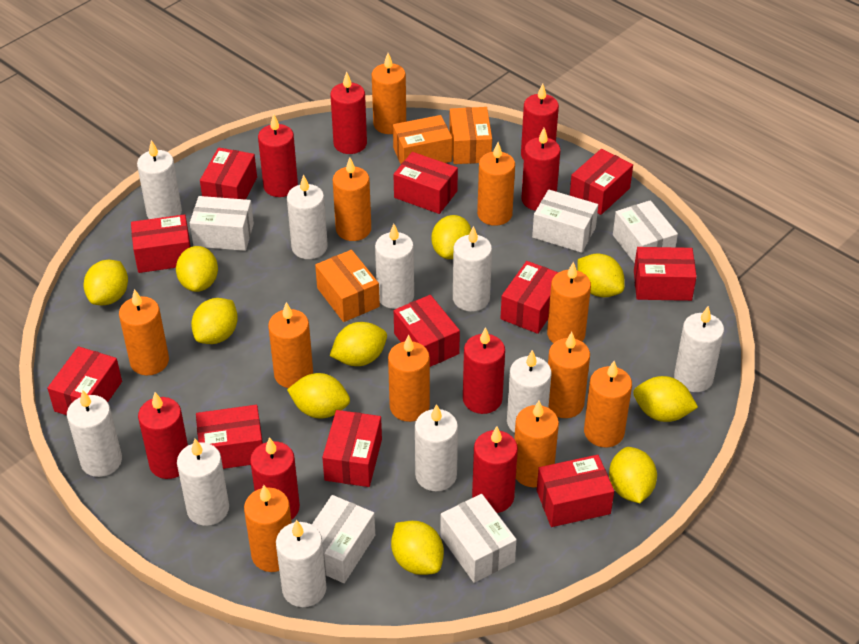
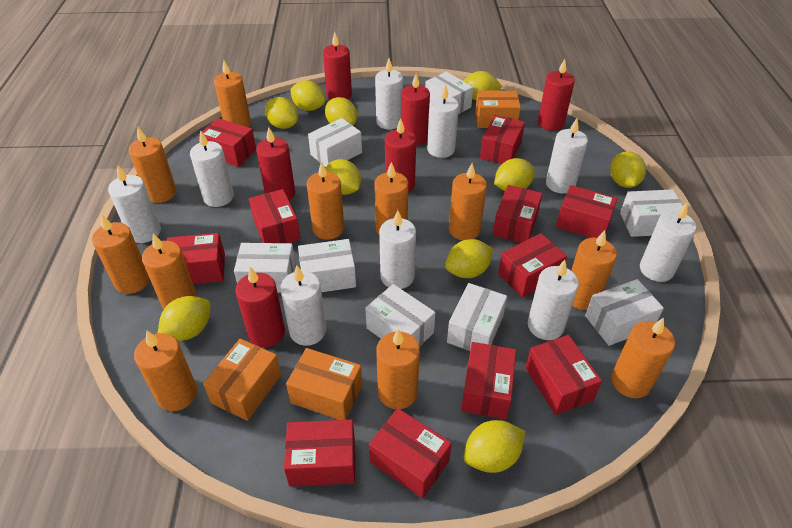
red candle: 8 -> 6
white box: 5 -> 8
white candle: 10 -> 9

